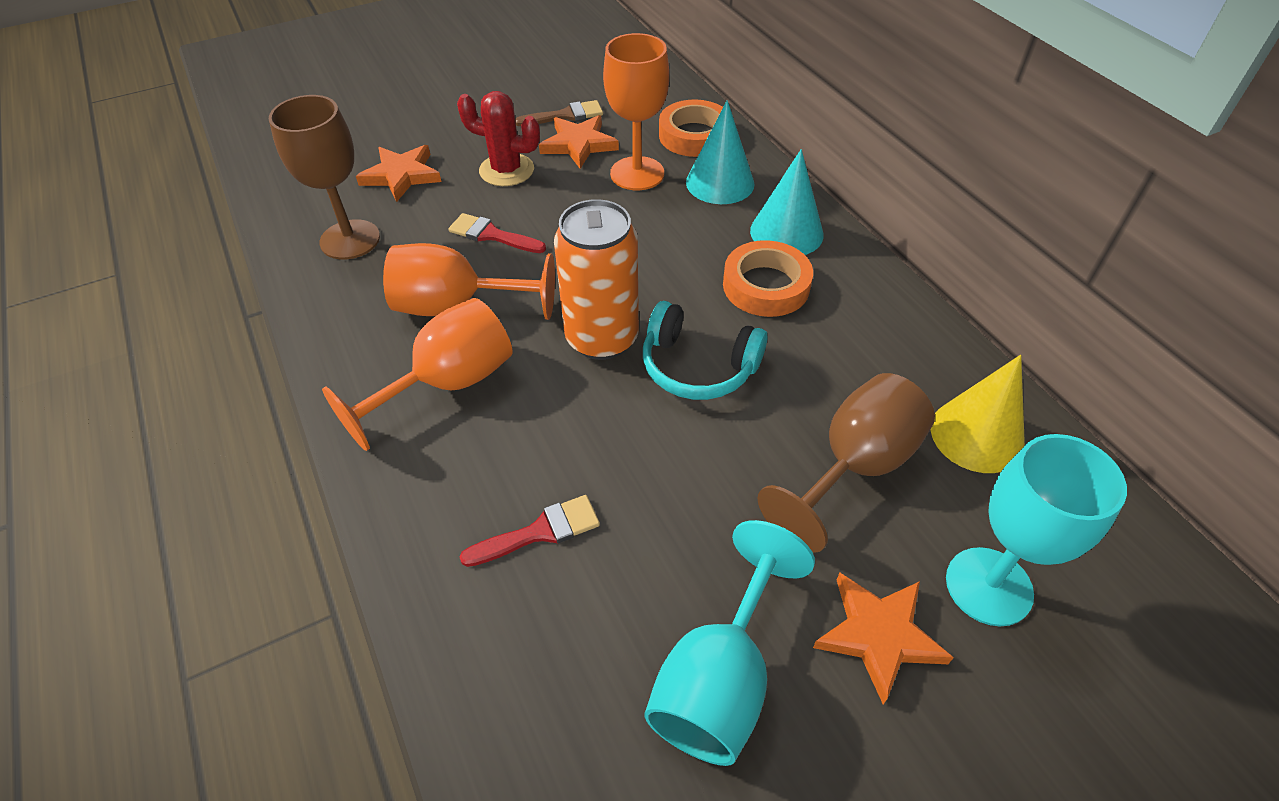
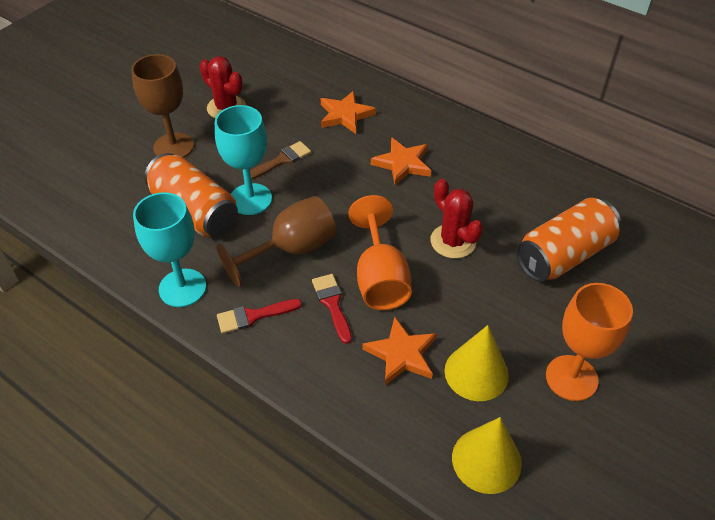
orange can: 1 -> 2
orange goblet: 3 -> 2
orange tape: 2 -> 0
red cactus: 1 -> 2
turquoise cone: 2 -> 0
turquoise headphones: 1 -> 0
yellow cone: 1 -> 2

